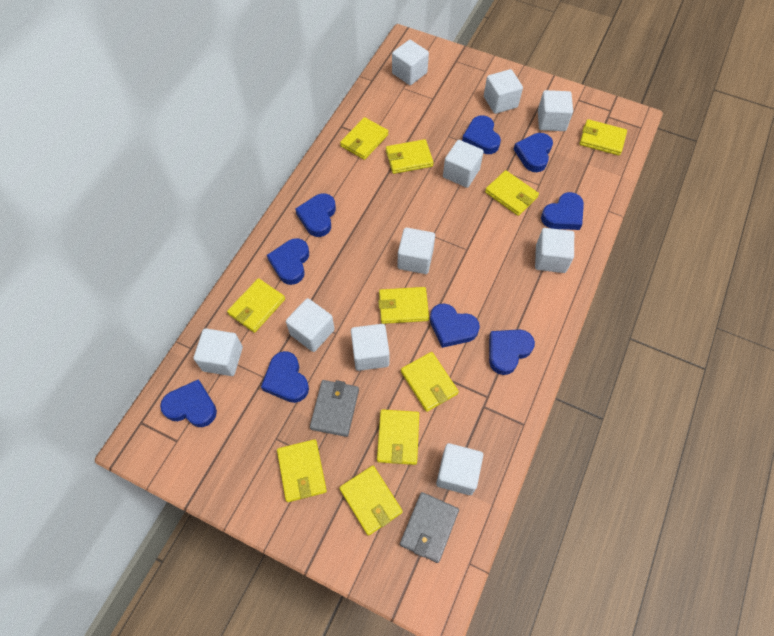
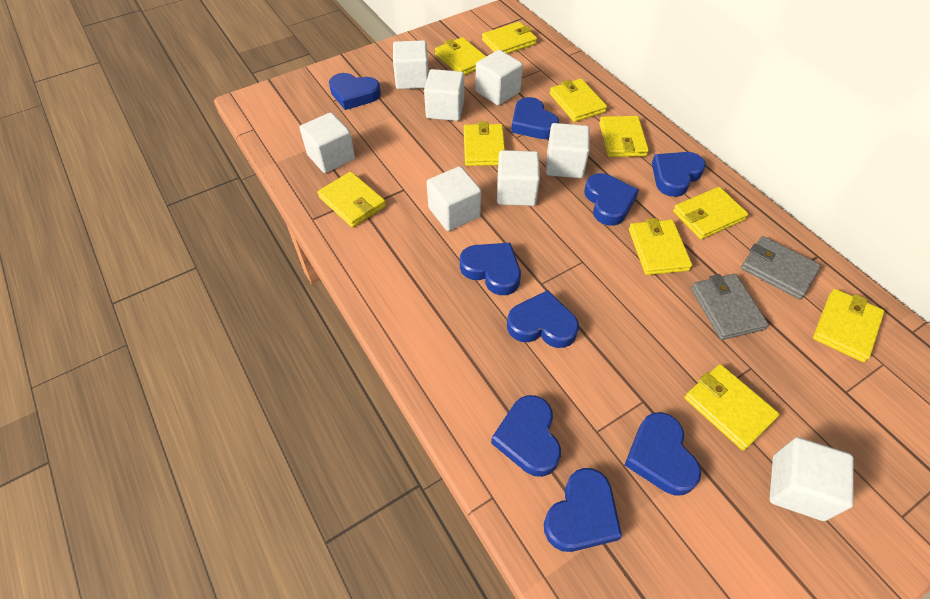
white cube: 10 -> 8

